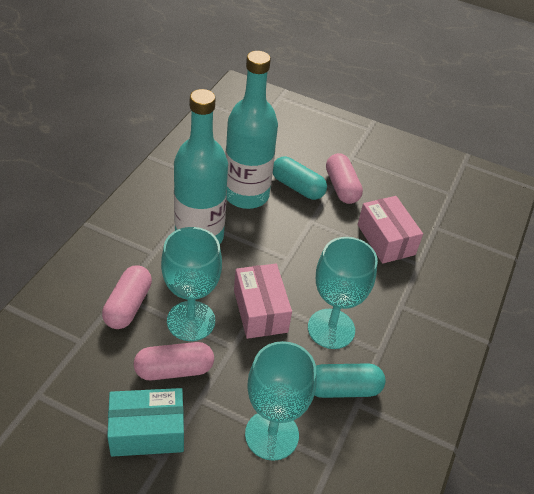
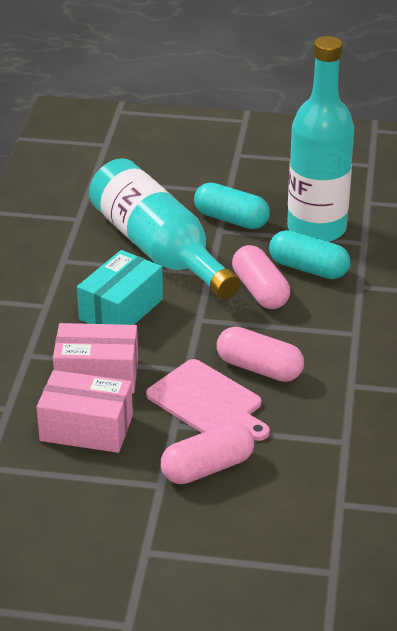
pink cutting board: 0 -> 1
turquoise goblet: 3 -> 0

